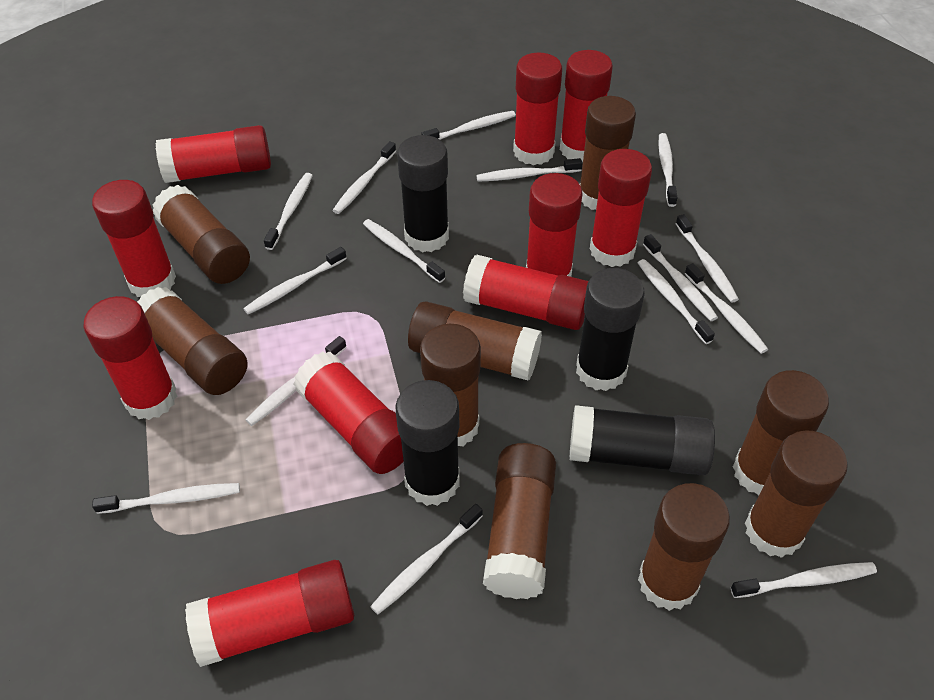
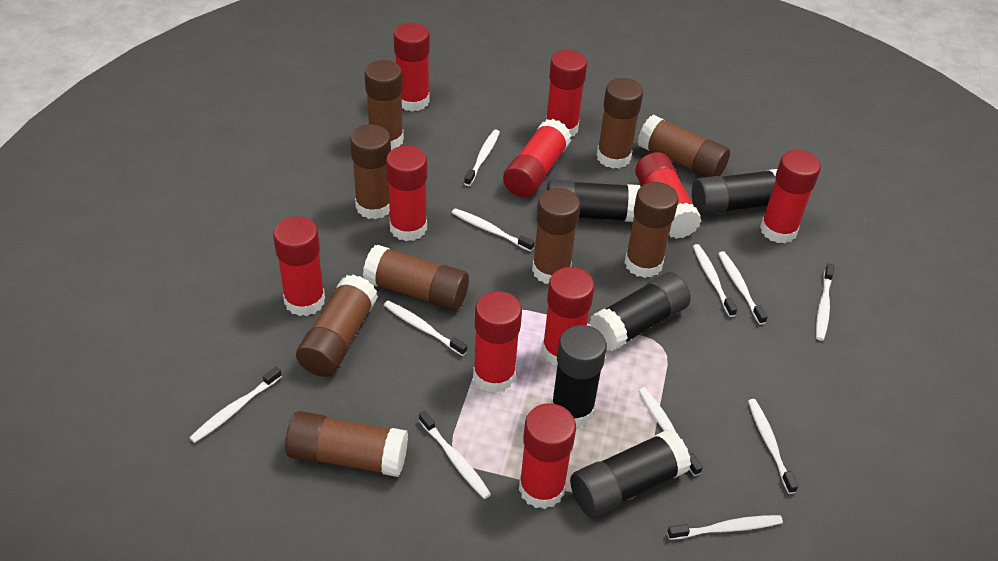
black glue stick: 4 -> 5
white toothbrush: 15 -> 11

